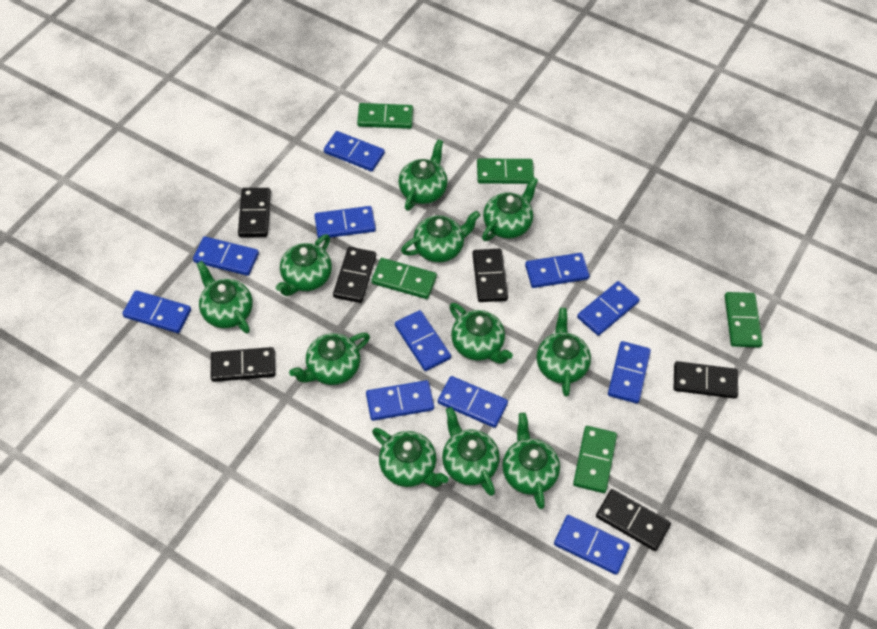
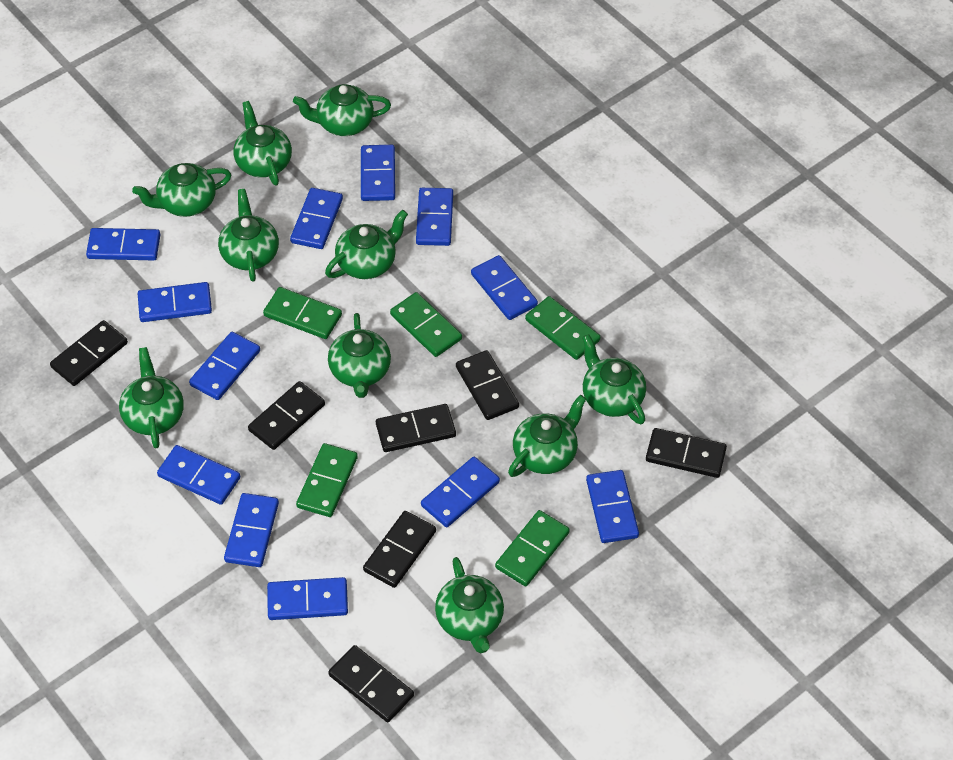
black domino: 6 -> 7
blue domino: 11 -> 12
green teapot: 11 -> 10

